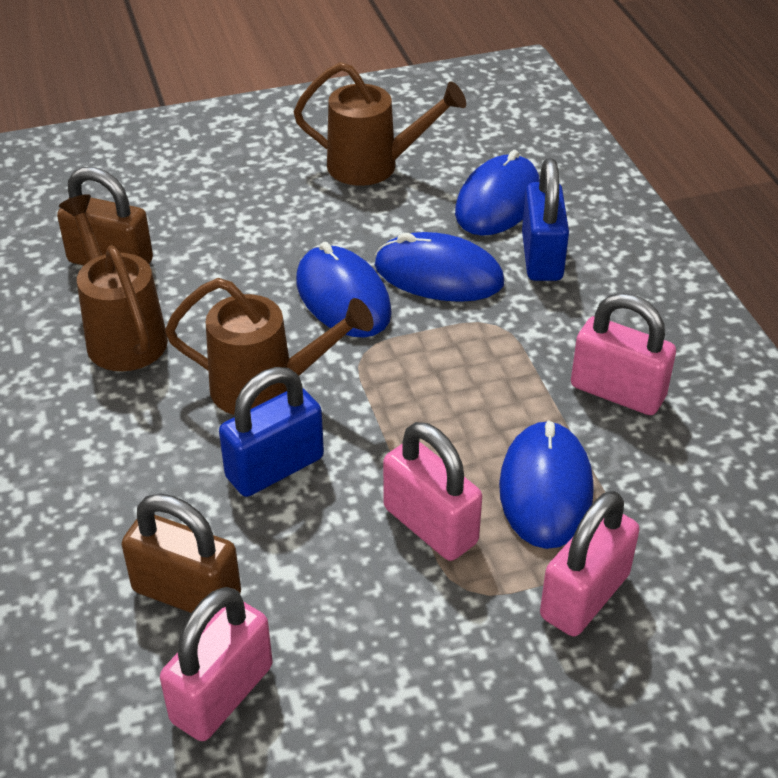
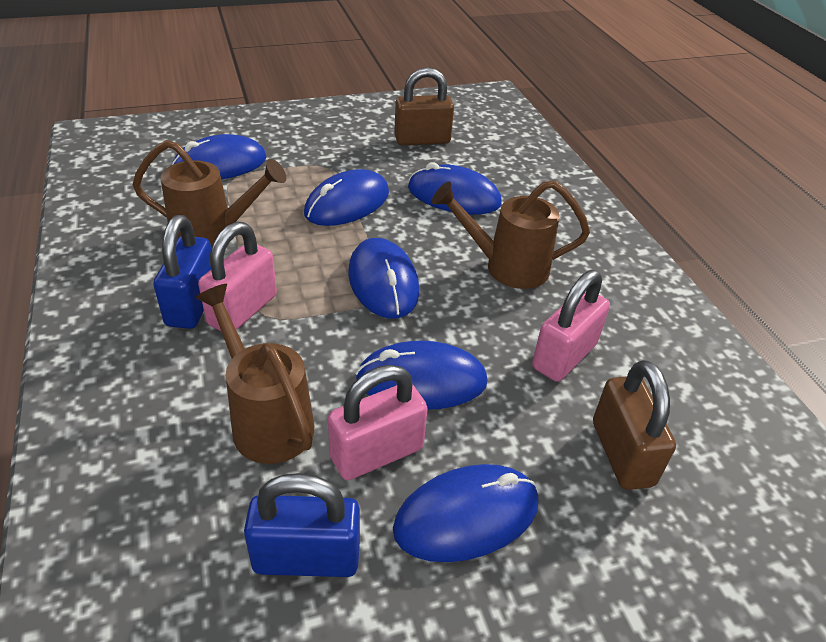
blue mouse: 4 -> 6
pink padlock: 4 -> 3

